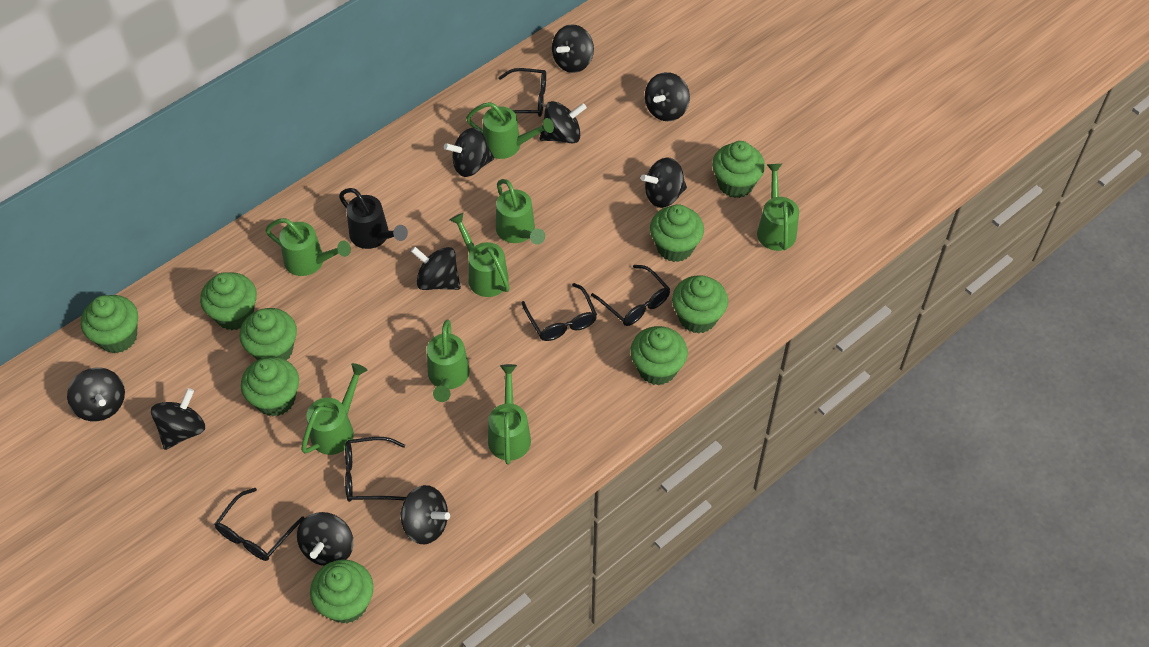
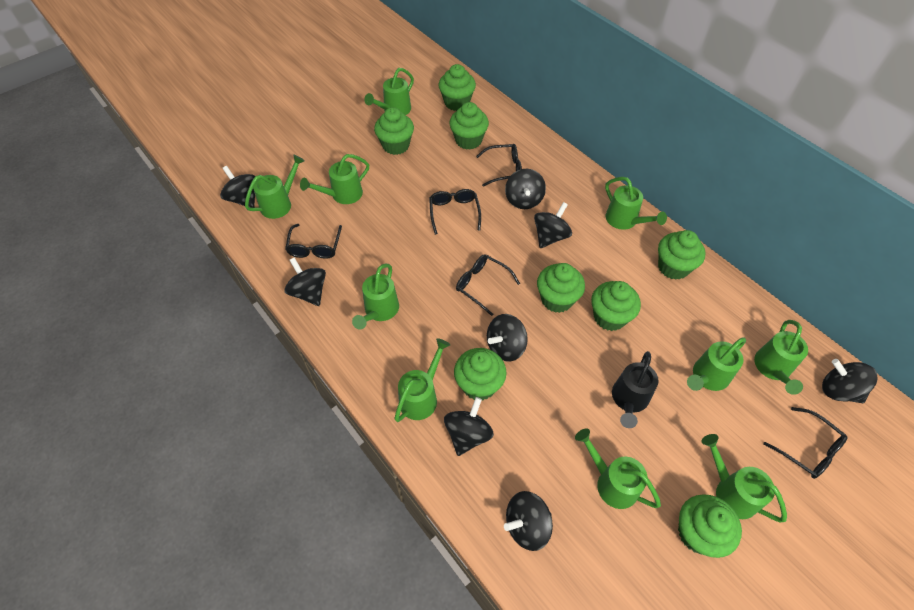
black spinning top: 10 -> 8
green cupcake: 9 -> 8
green watering can: 8 -> 10

